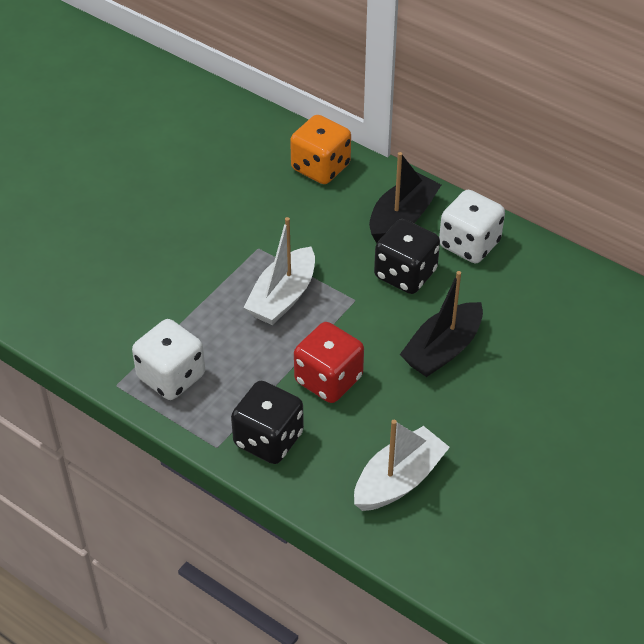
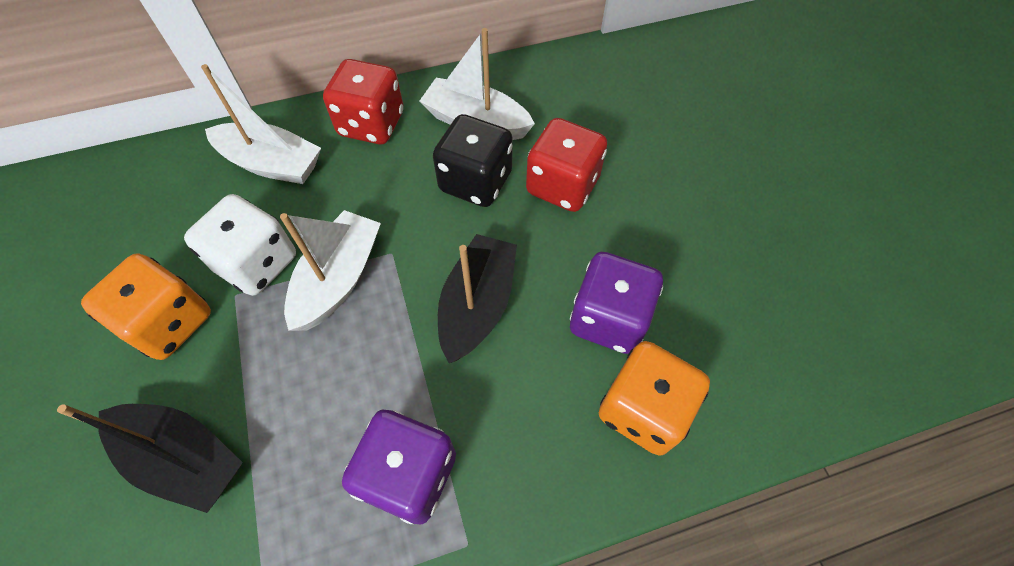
black dice: 2 -> 1
orange dice: 1 -> 2
purple dice: 0 -> 2
red dice: 1 -> 2
white boat: 2 -> 3
white dice: 2 -> 1

